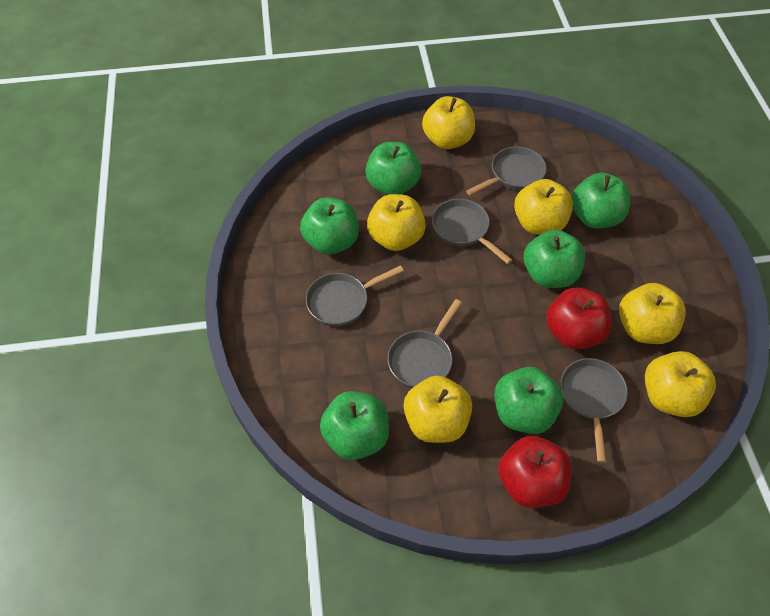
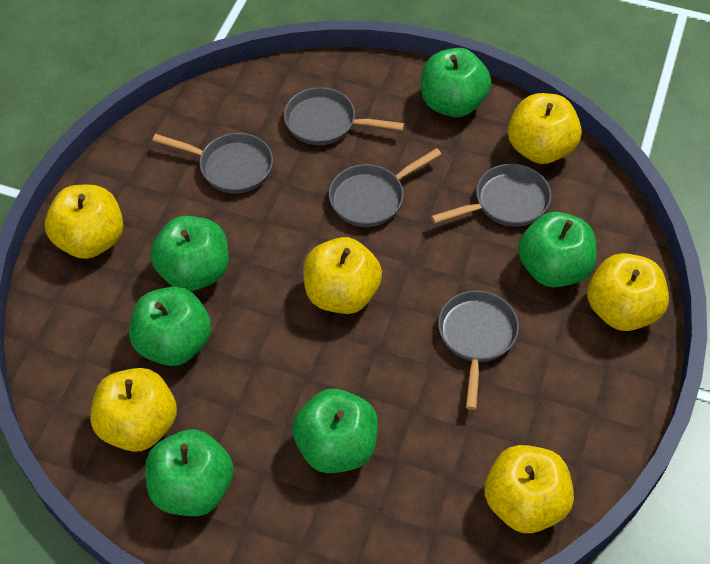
red apple: 2 -> 0

